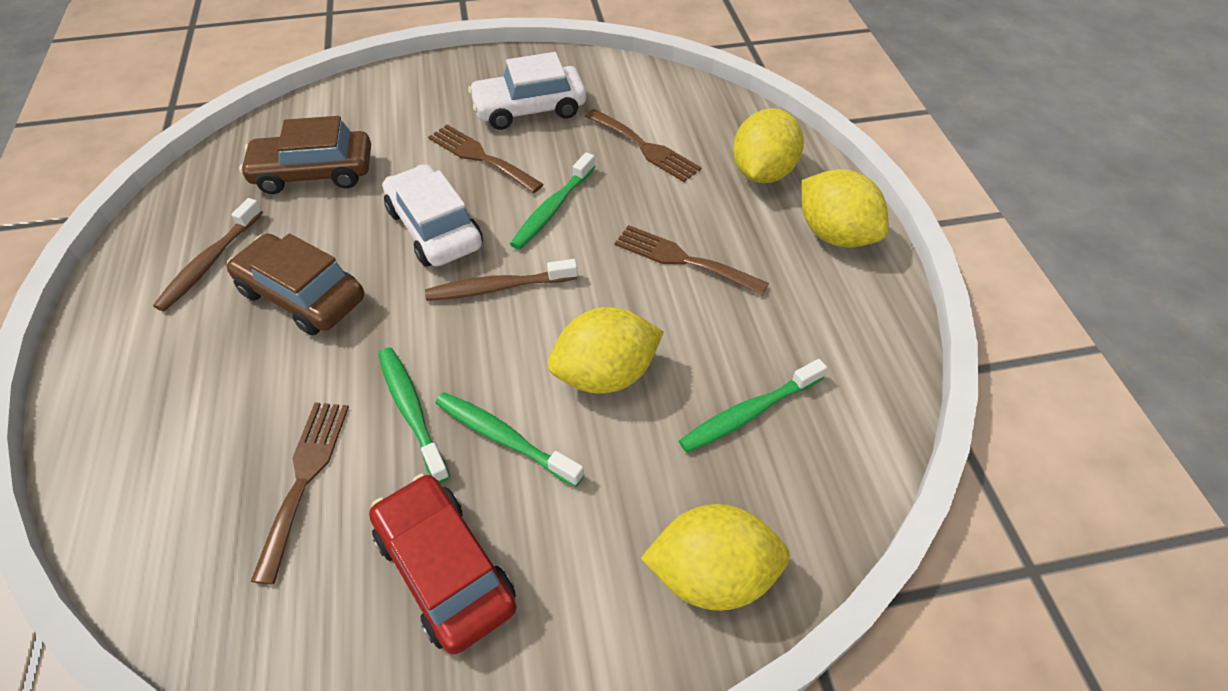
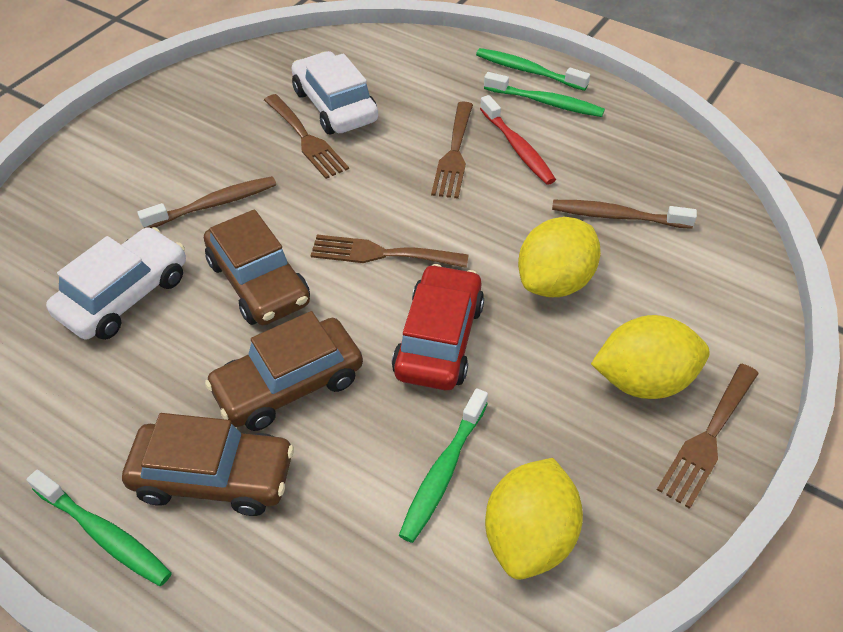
brown car: 2 -> 3
red toothbrush: 0 -> 1
yellow lemon: 4 -> 3

